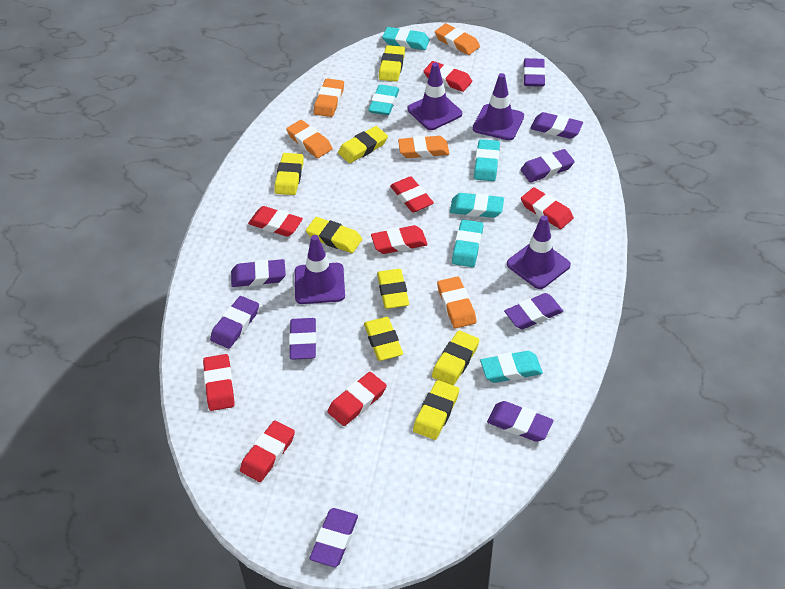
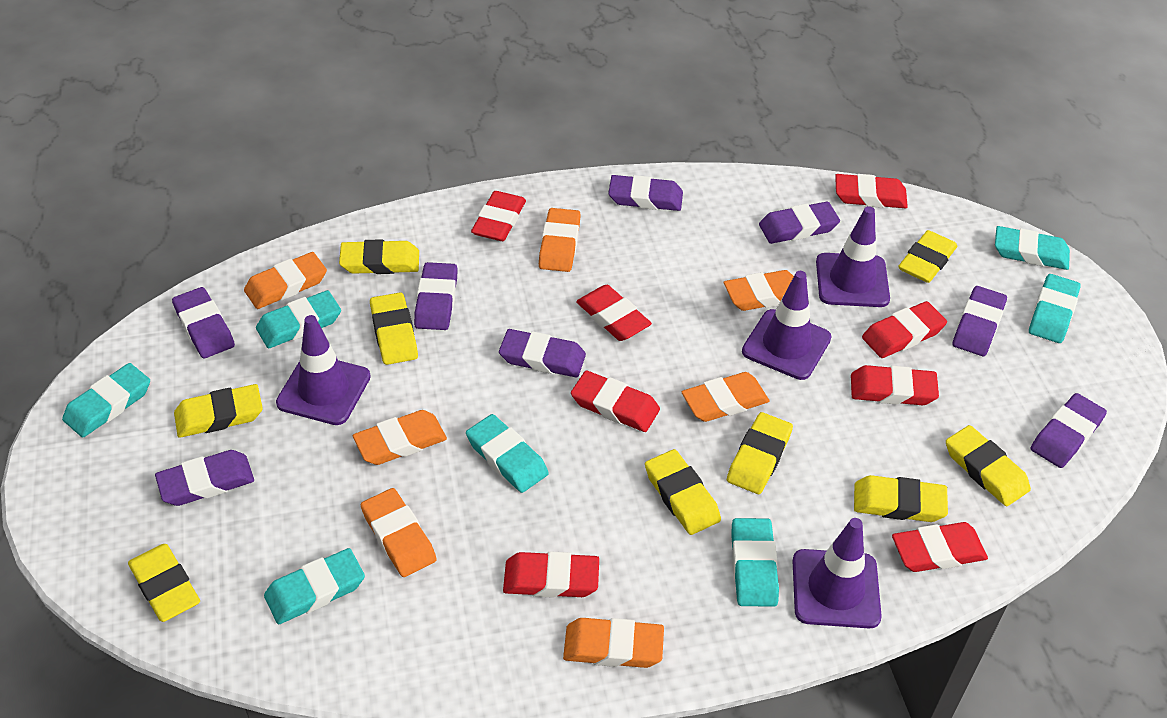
orange eraser: 5 -> 7
purple eraser: 9 -> 8
turquoise eraser: 6 -> 7
yellow eraser: 8 -> 9

